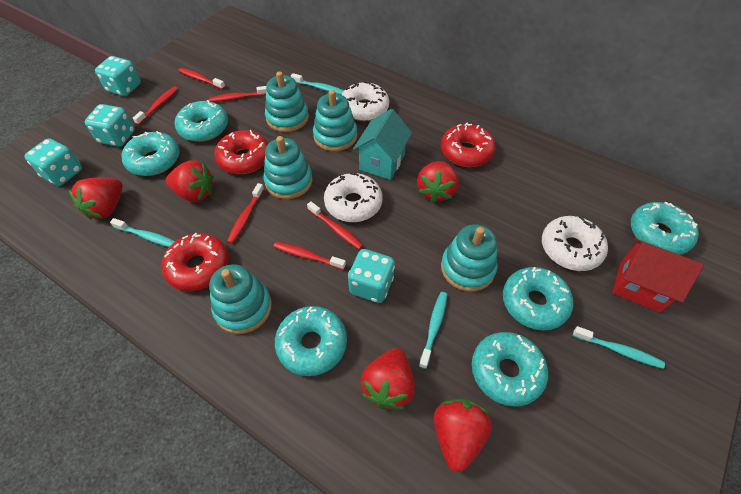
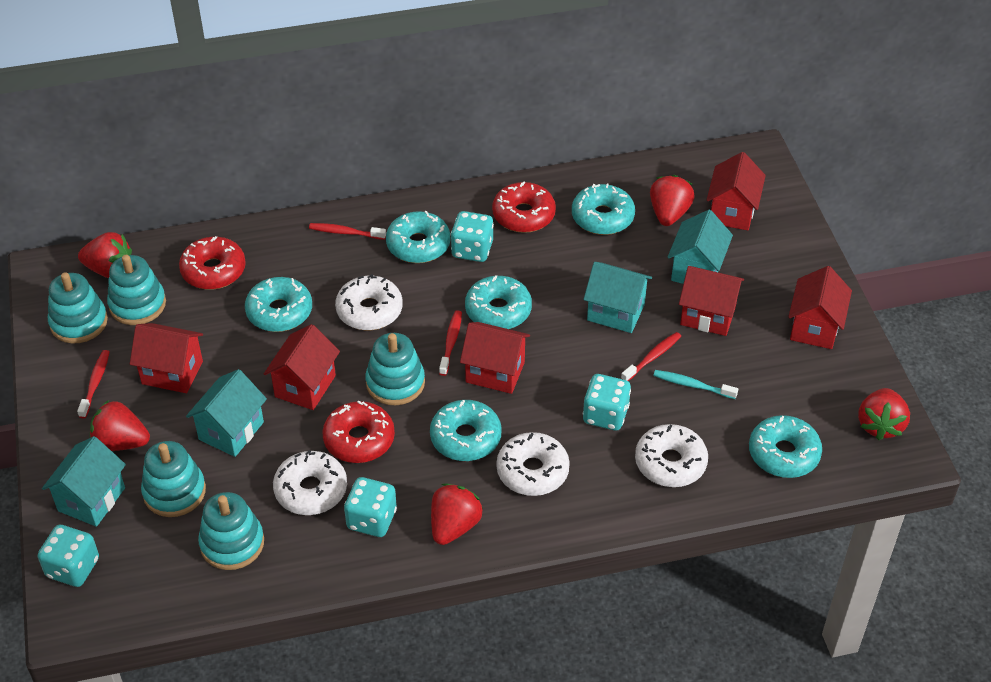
red house: 1 -> 6
red toothbrush: 6 -> 4
turquoise house: 1 -> 4
turquoise toothbrush: 4 -> 1
white donut: 3 -> 4

